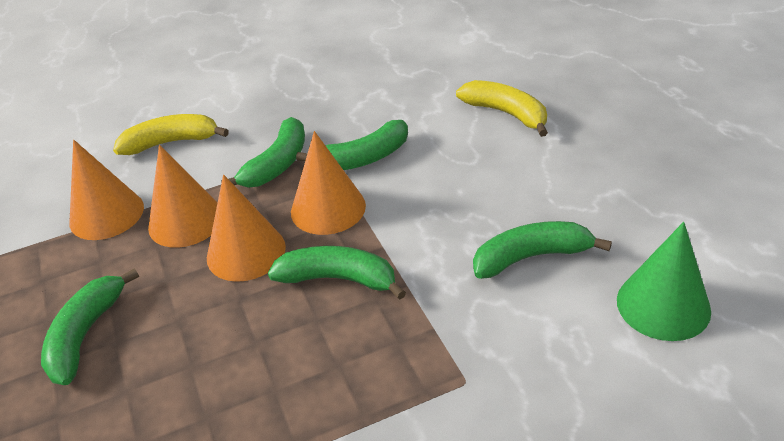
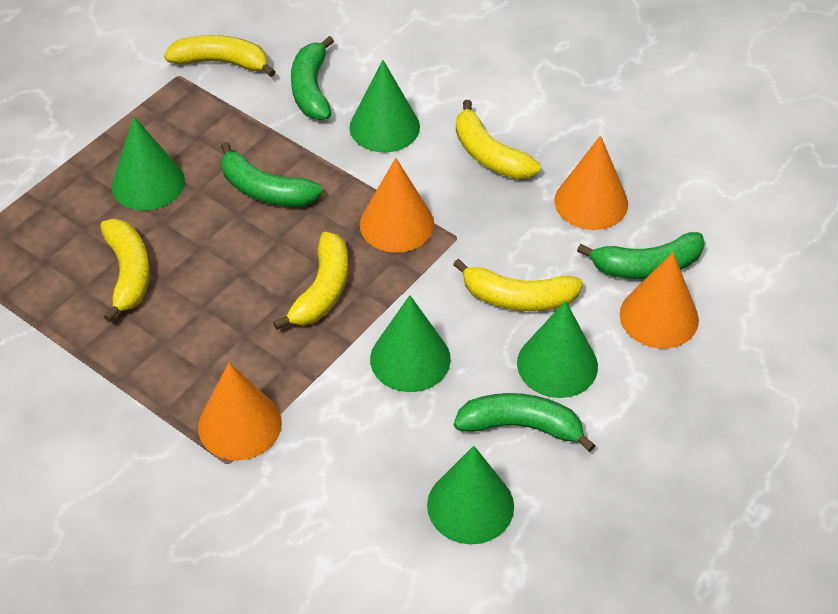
green banana: 5 -> 4
green cone: 1 -> 5
yellow banana: 2 -> 5

